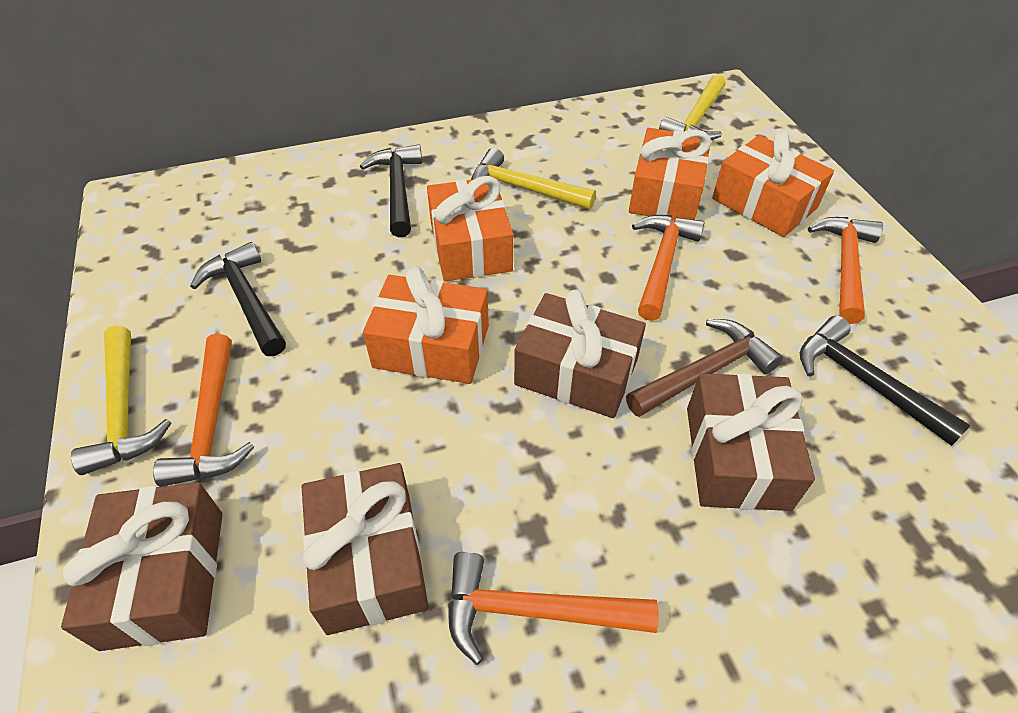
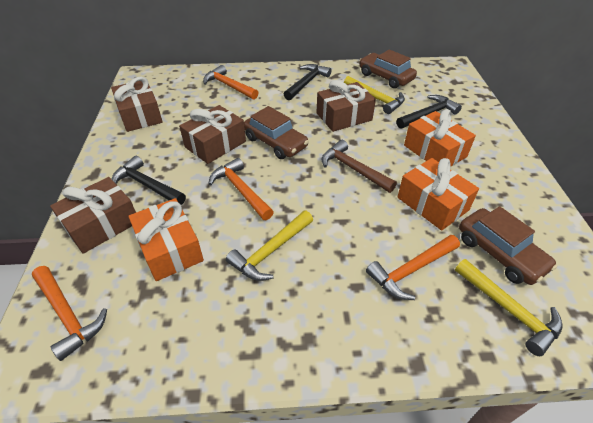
brown car: 0 -> 3
orange gift: 4 -> 3

